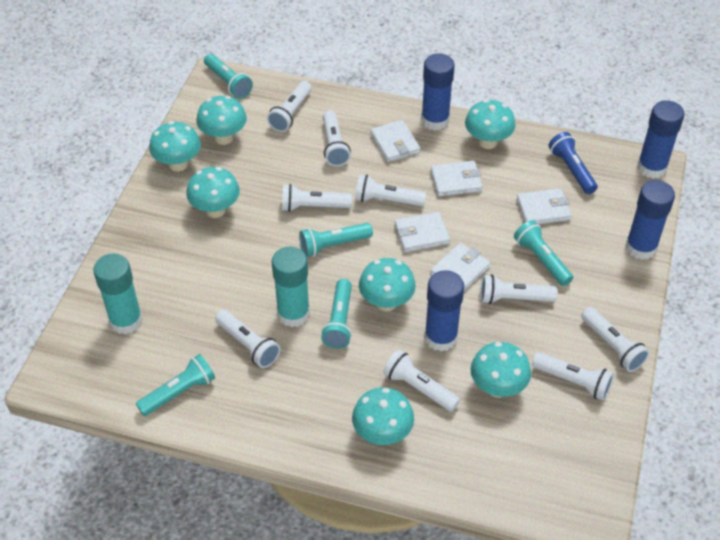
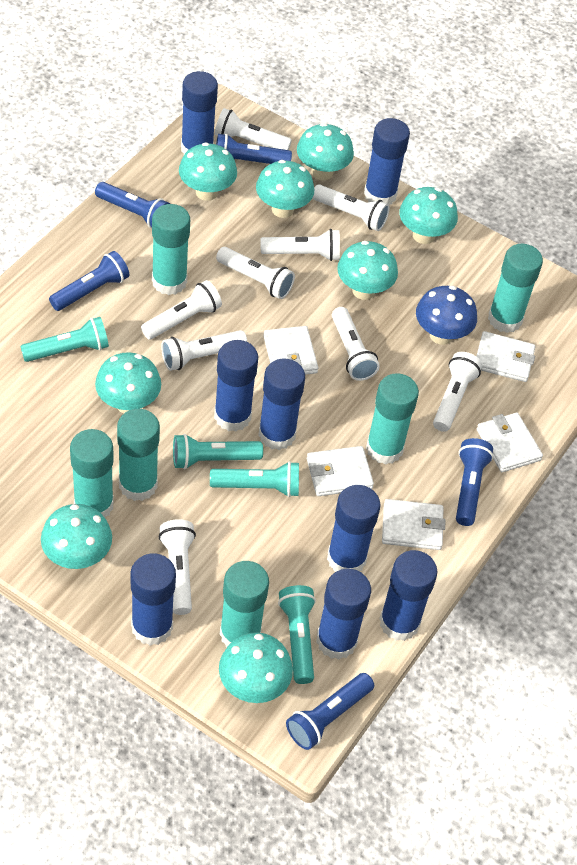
blue flashlight: 1 -> 5
blue glue stick: 4 -> 8
blue mushroom: 0 -> 1
turquoise flashlight: 5 -> 4
turquoise glue stick: 2 -> 6
turquoise mushroom: 7 -> 8

